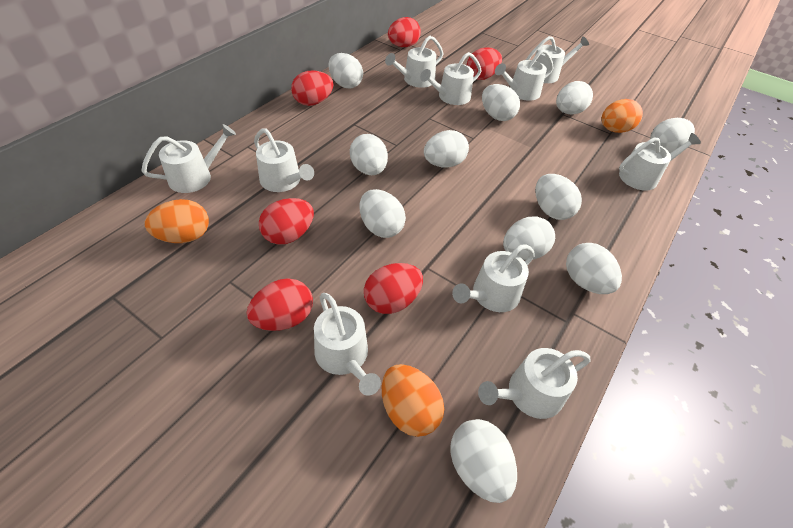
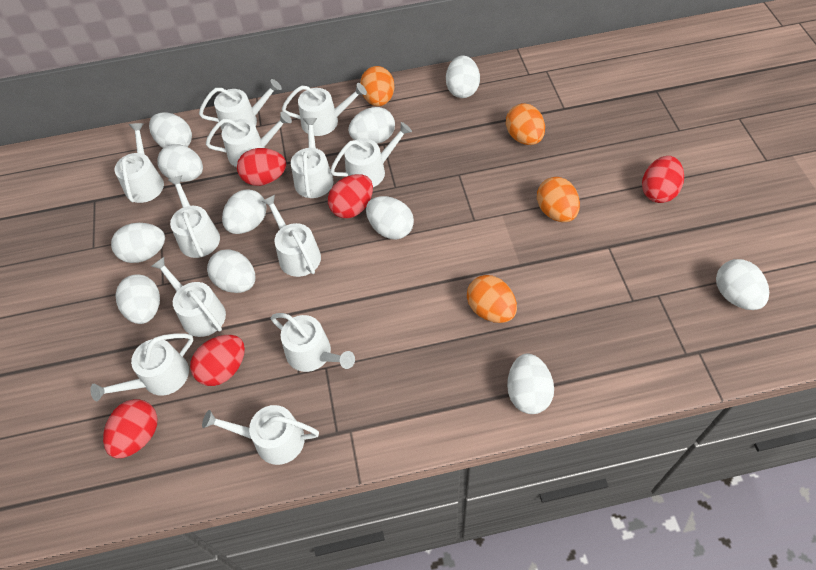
orange egg: 3 -> 4
red egg: 6 -> 5
white watering can: 10 -> 12

